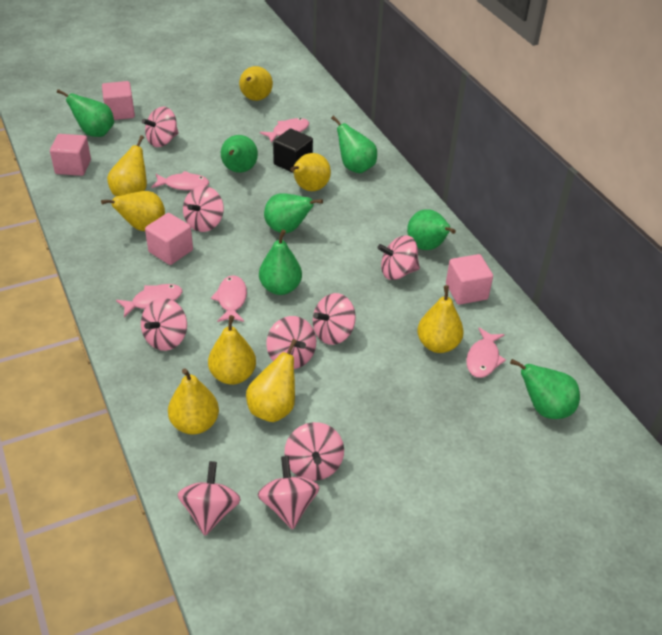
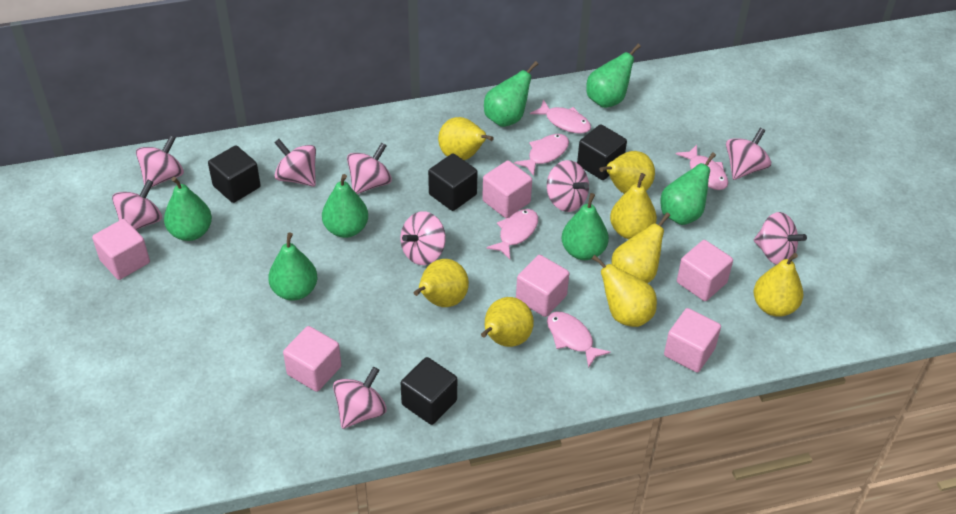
black cube: 1 -> 4
pink cube: 4 -> 6

